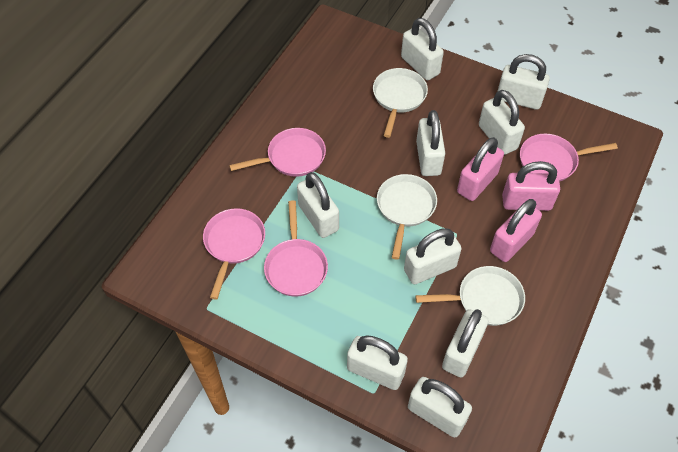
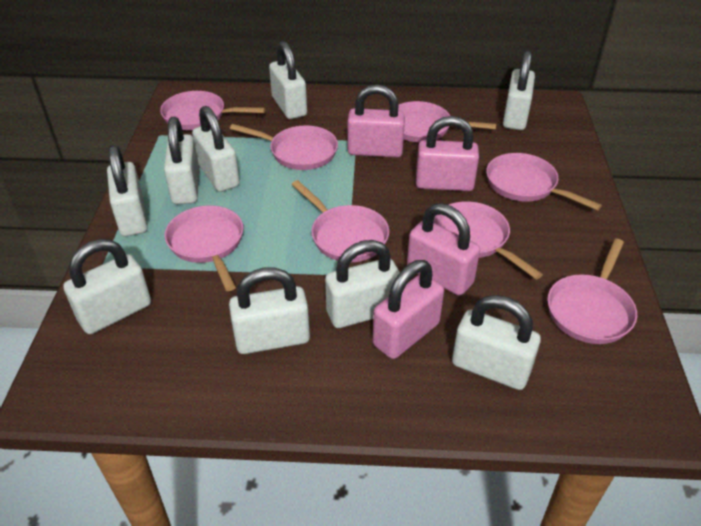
pink padlock: 3 -> 4
pink pan: 4 -> 8
white pan: 3 -> 0

